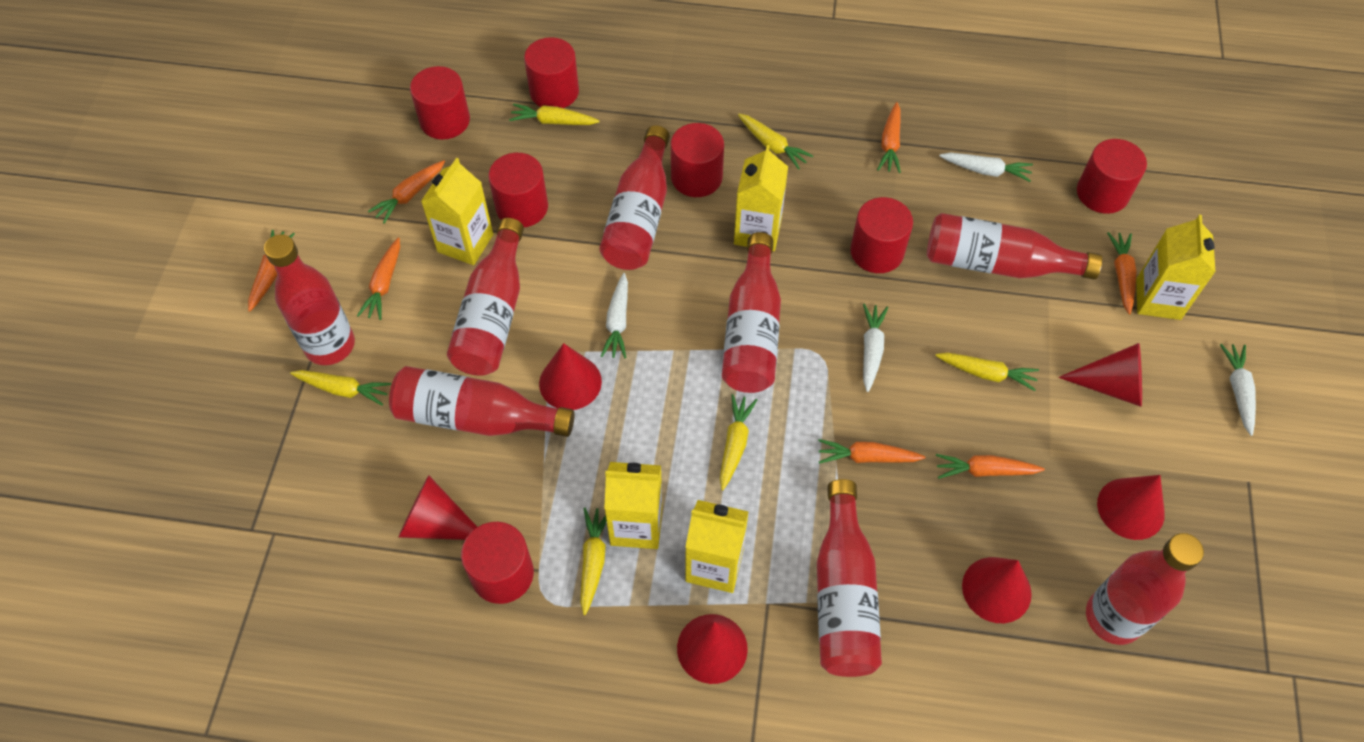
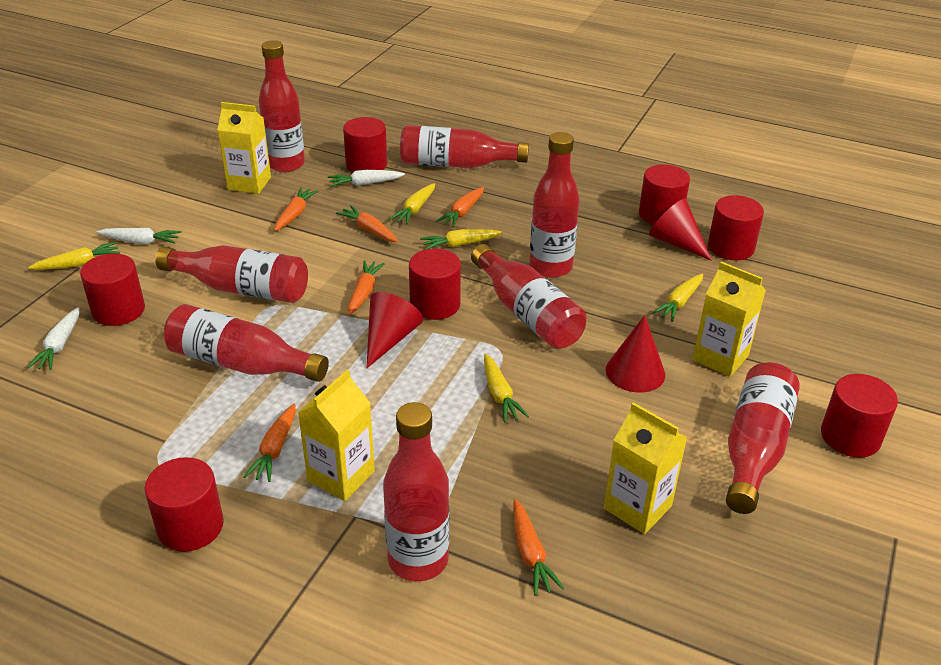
orange carrot: 7 -> 6
red cone: 6 -> 3
white carrot: 4 -> 3
yellow carrot: 6 -> 5
yellow carton: 5 -> 4

